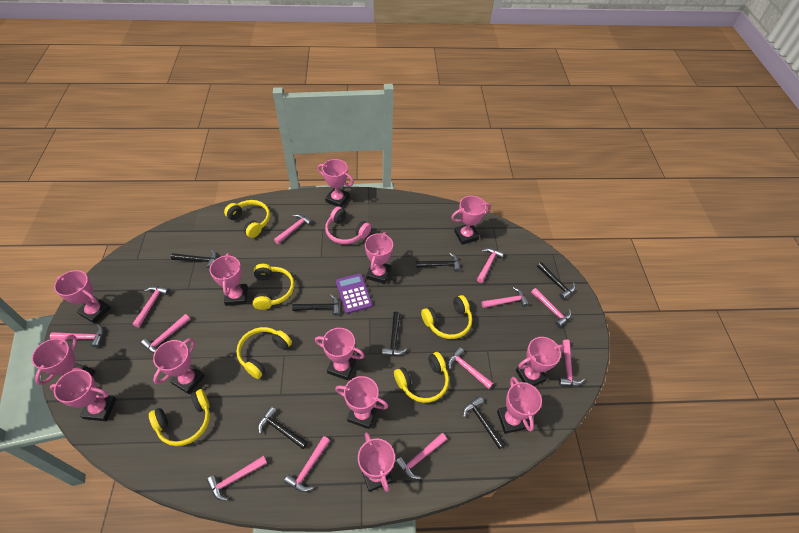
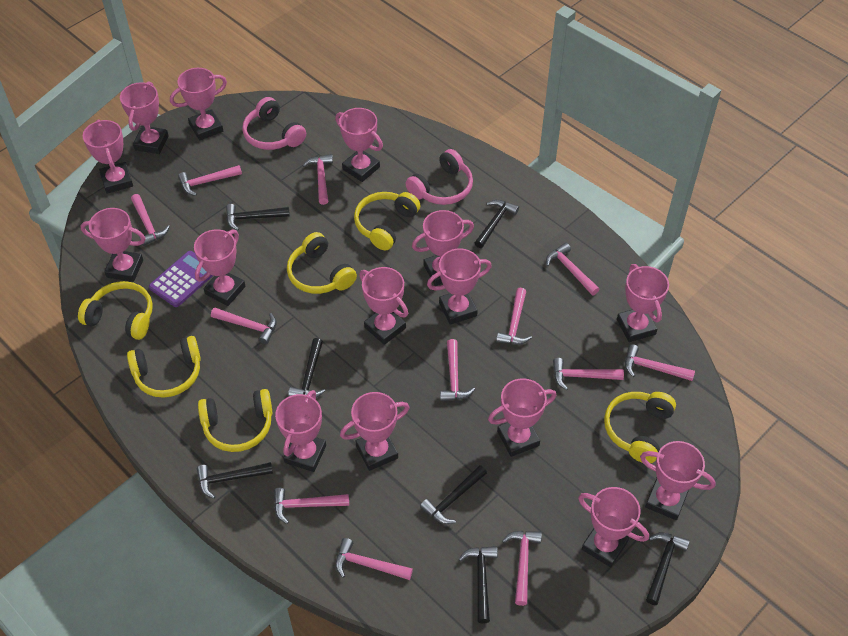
pink headphones: 1 -> 2
pink trophy: 13 -> 15

